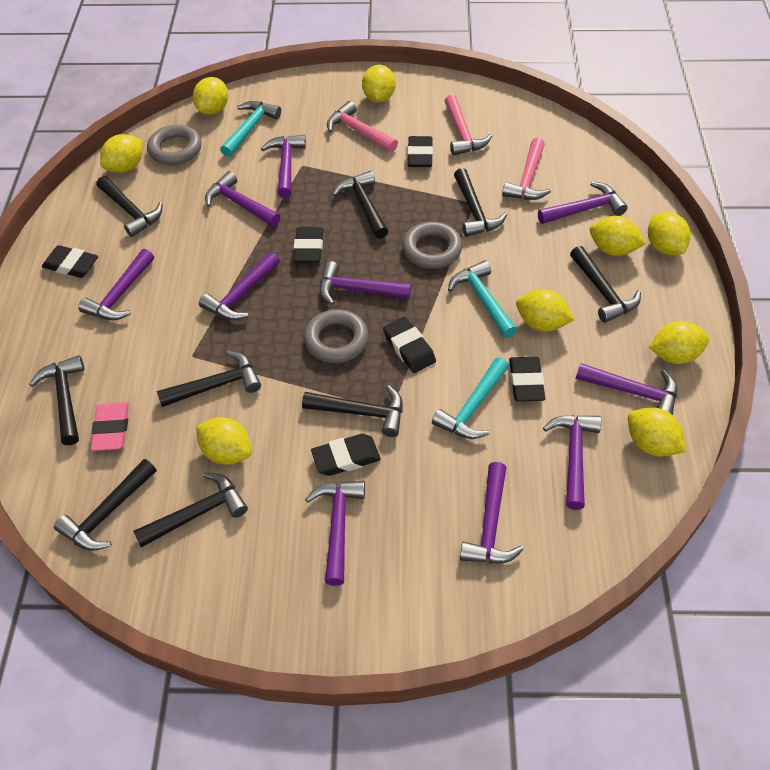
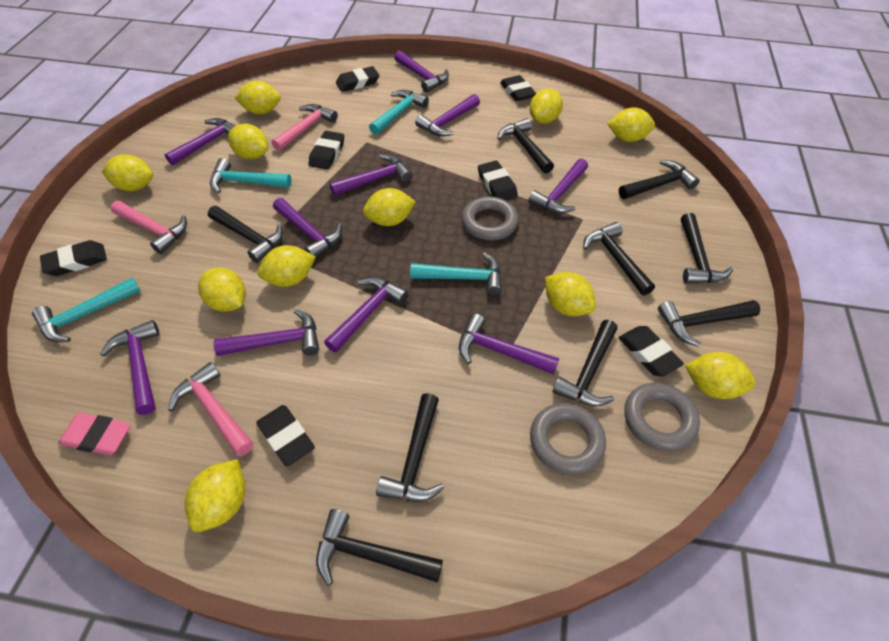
black eraser: 6 -> 7
turquoise hammer: 3 -> 4
yellow lemon: 9 -> 11

